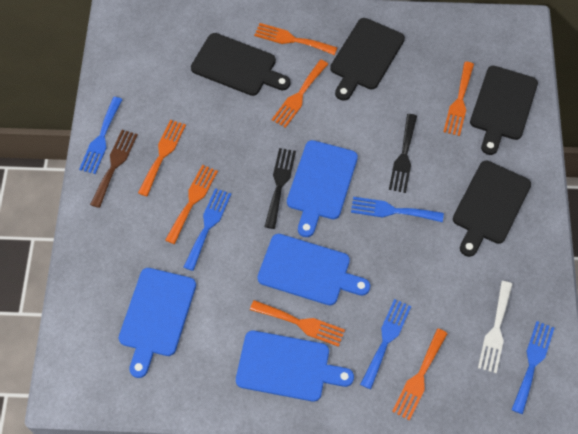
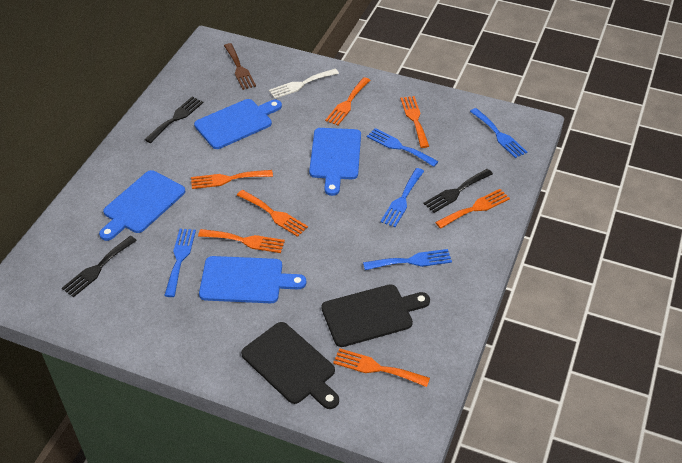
black cutting board: 4 -> 2
black fork: 2 -> 3

